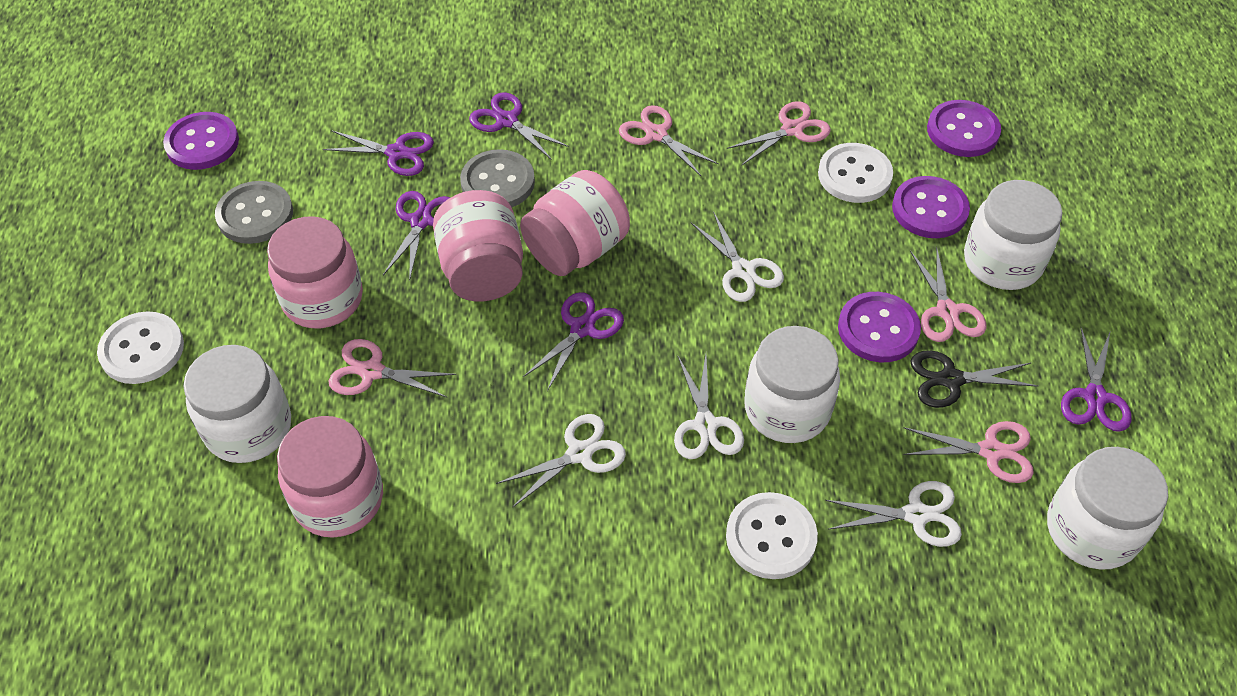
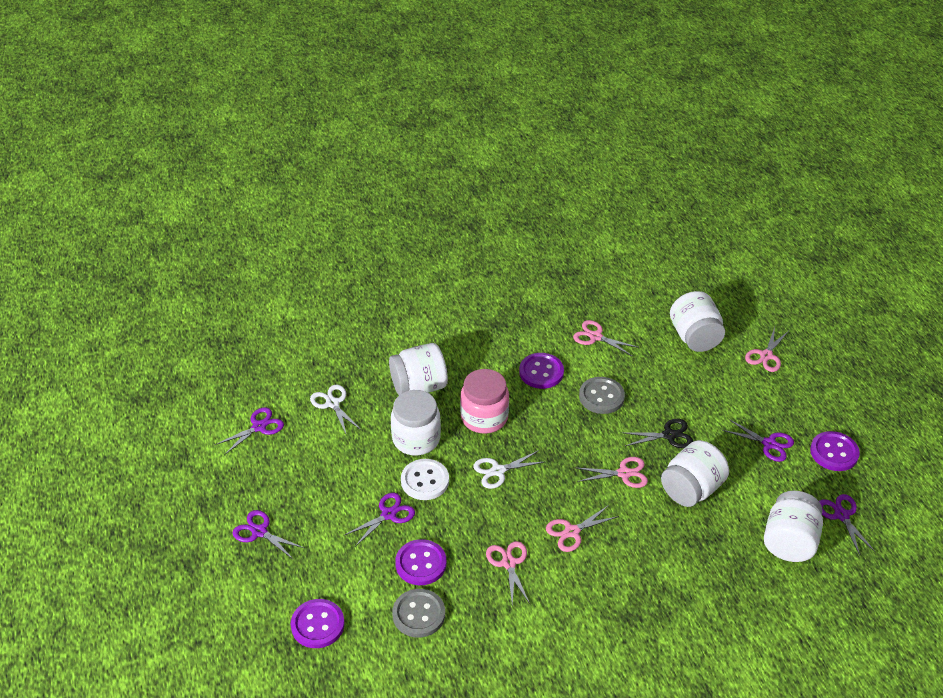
pink jar: 4 -> 1
white button: 3 -> 1
white jar: 4 -> 5
white scissors: 4 -> 2

